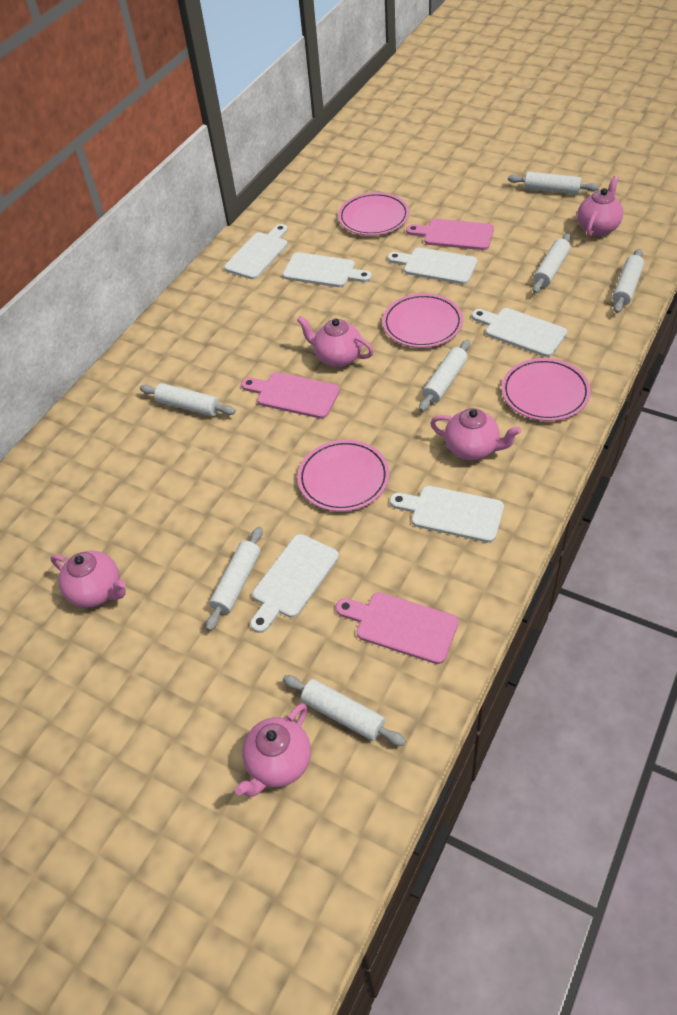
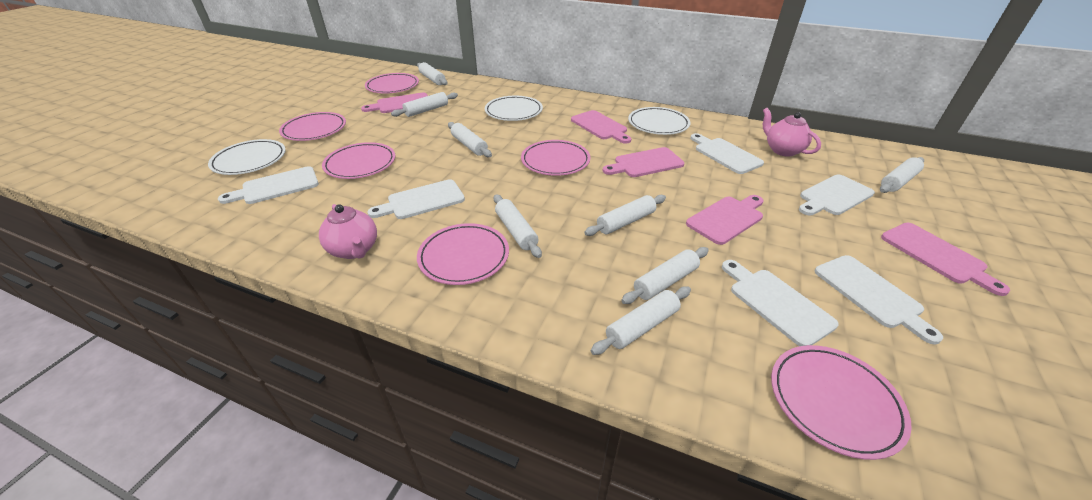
pink cutting board: 3 -> 5
pink plate: 4 -> 6
pink teapot: 5 -> 2
white plate: 0 -> 3
white rolling pin: 7 -> 8

